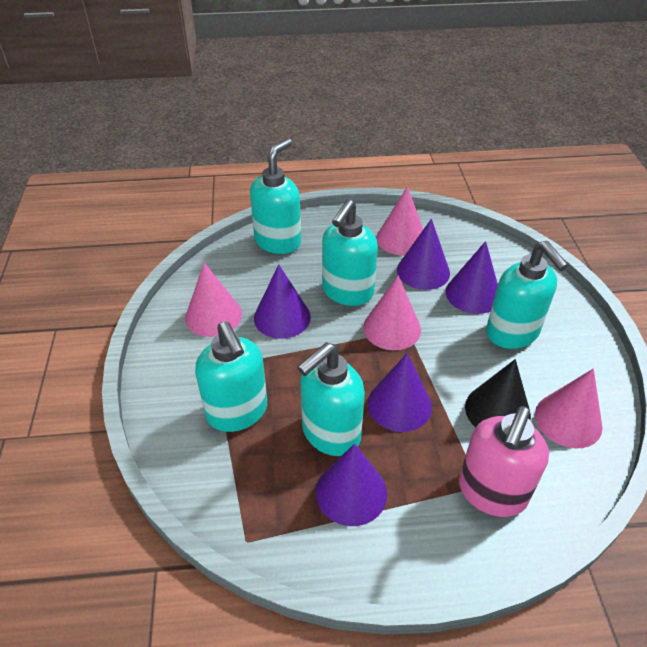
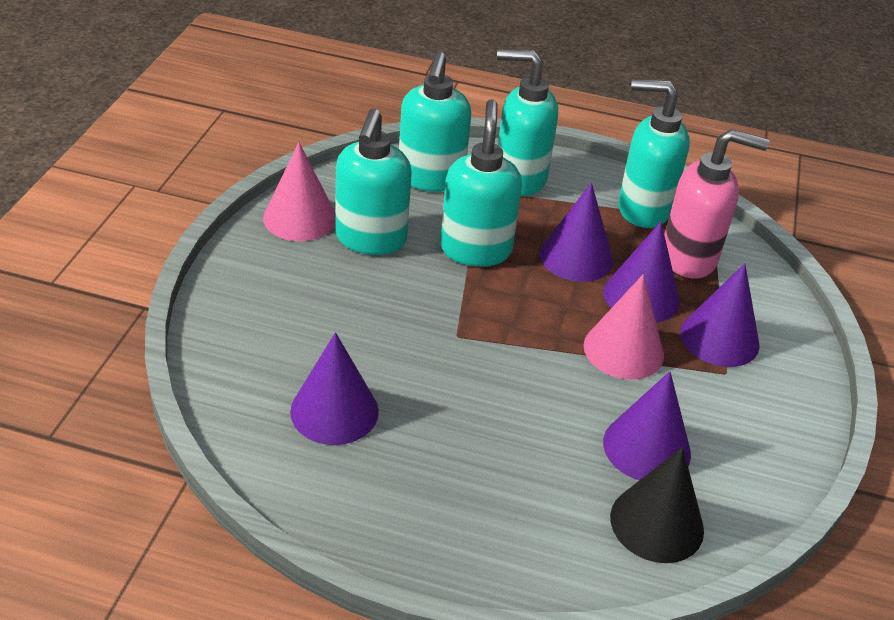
pink cone: 4 -> 2

